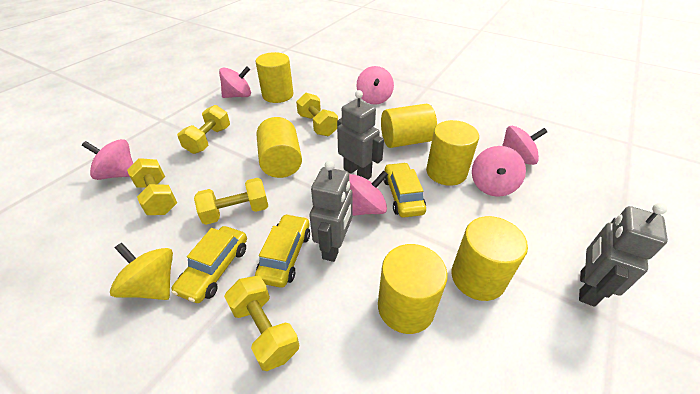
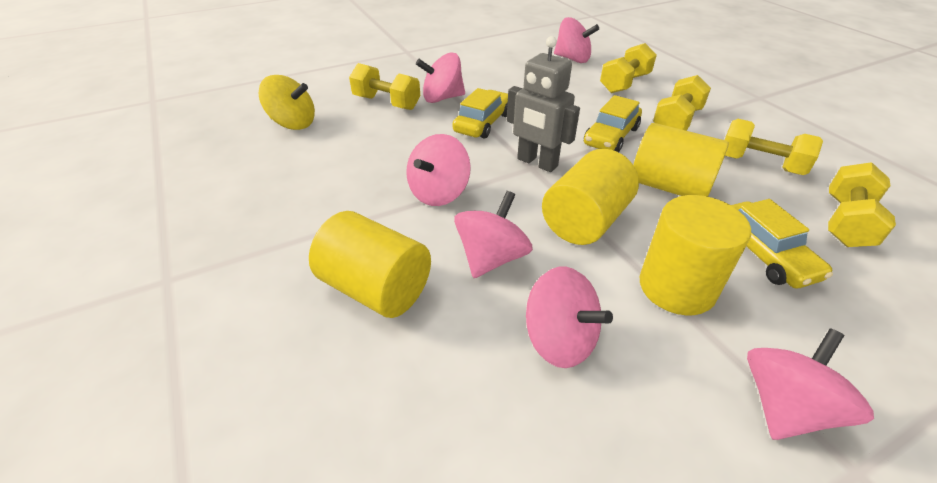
grey robot: 3 -> 1
yellow cylinder: 6 -> 4

